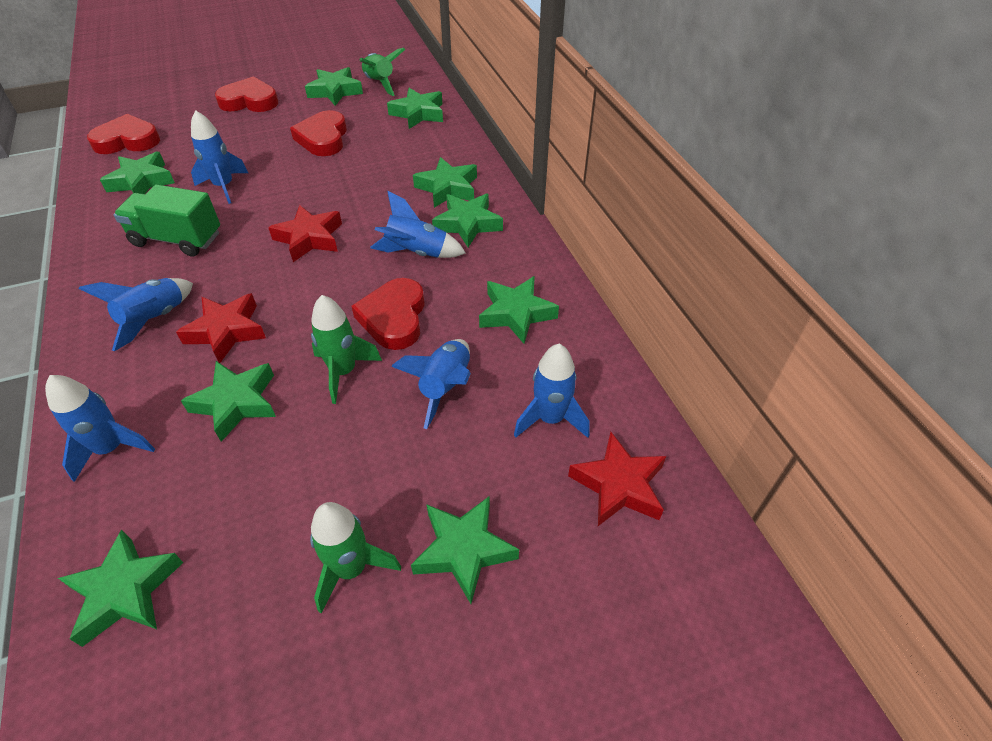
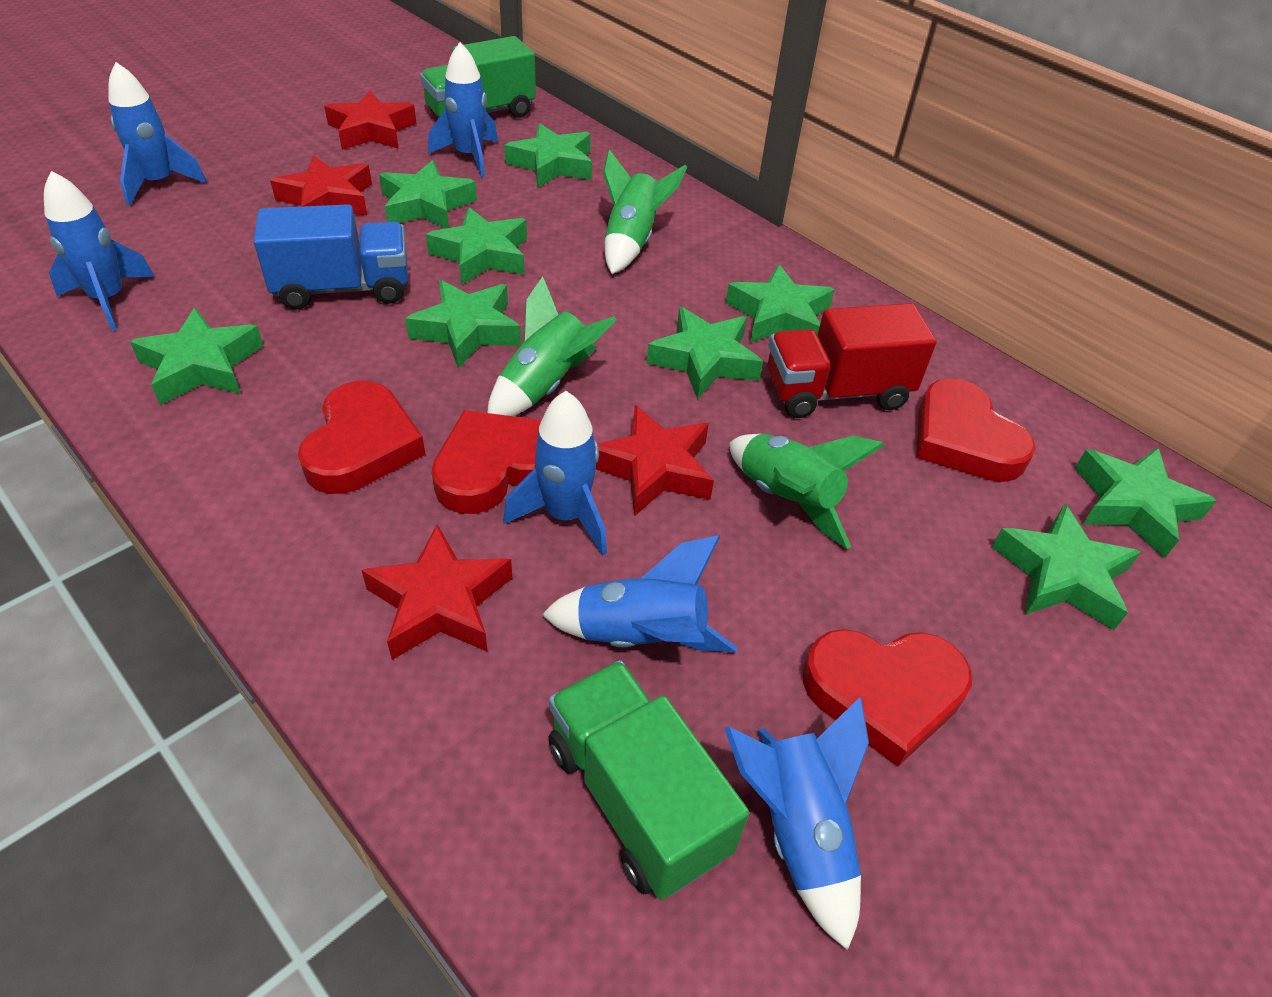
blue truck: 0 -> 1
green truck: 1 -> 2
red star: 3 -> 4
red truck: 0 -> 1

